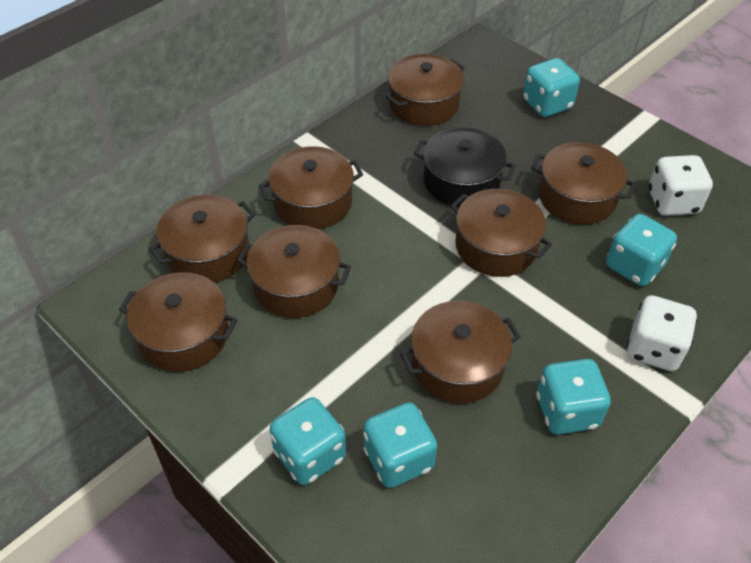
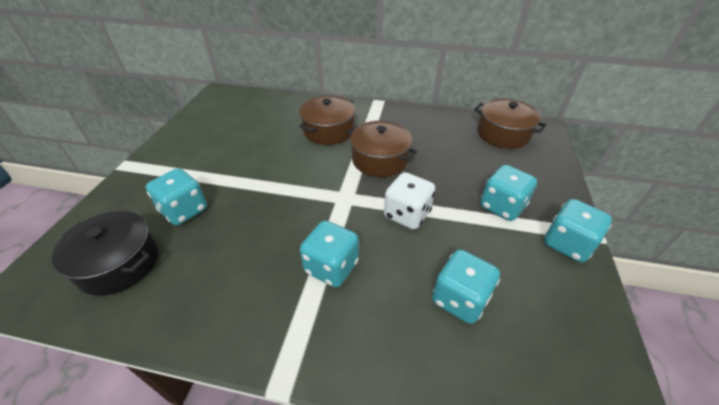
brown pot: 8 -> 3
white dice: 2 -> 1

